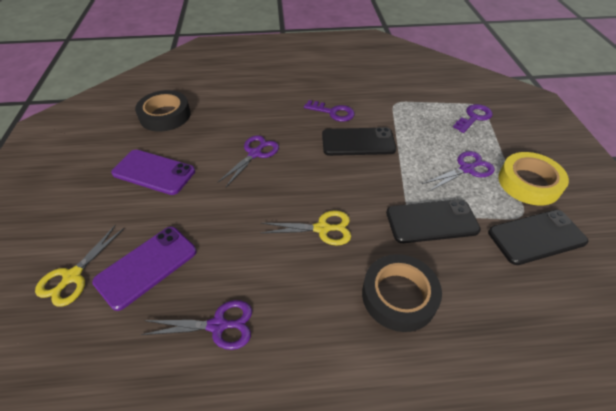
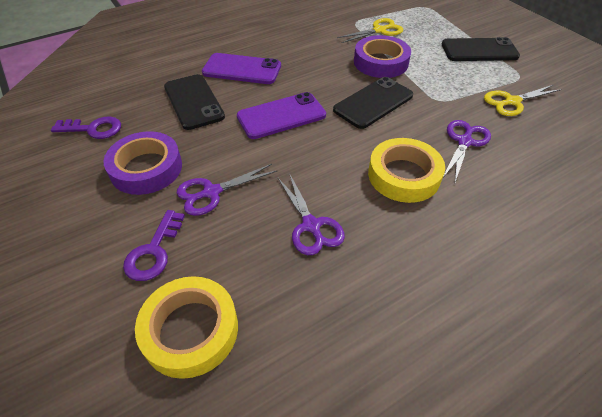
black tape: 2 -> 0
purple tape: 0 -> 2
yellow tape: 1 -> 2

